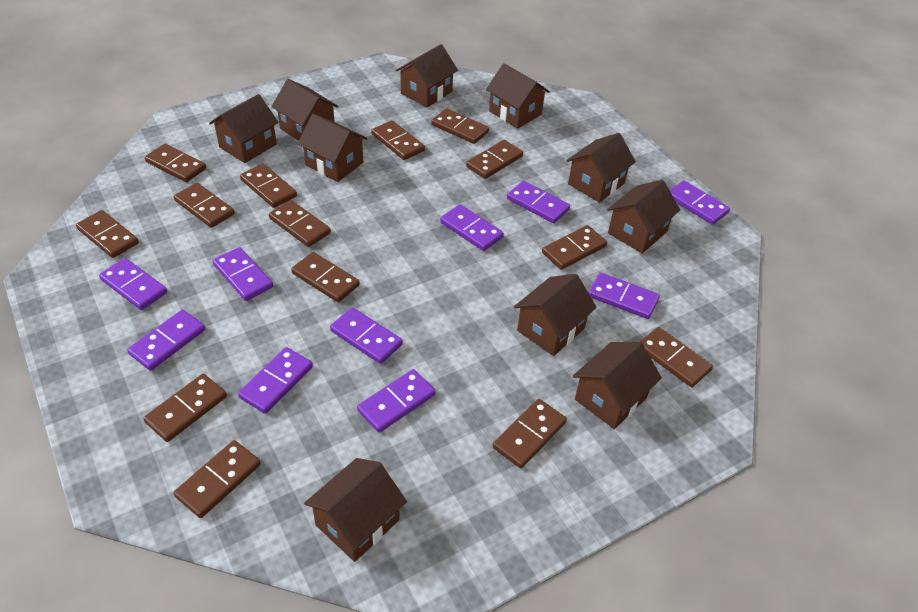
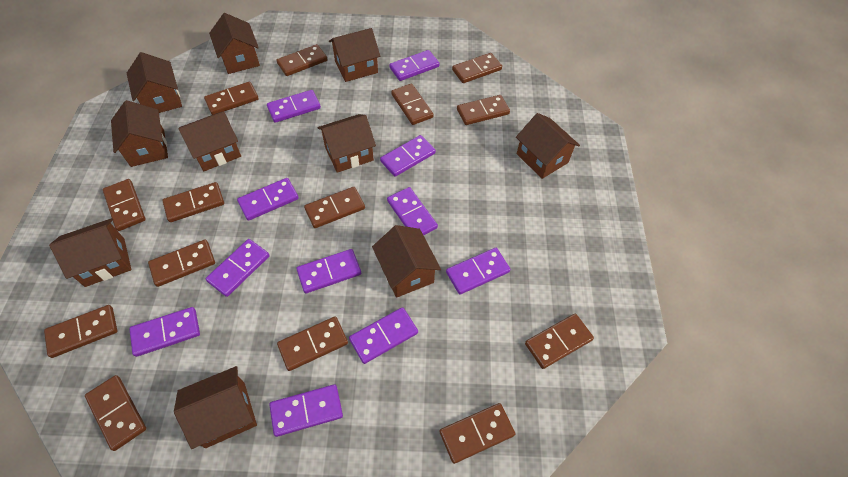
purple domino: 10 -> 11

